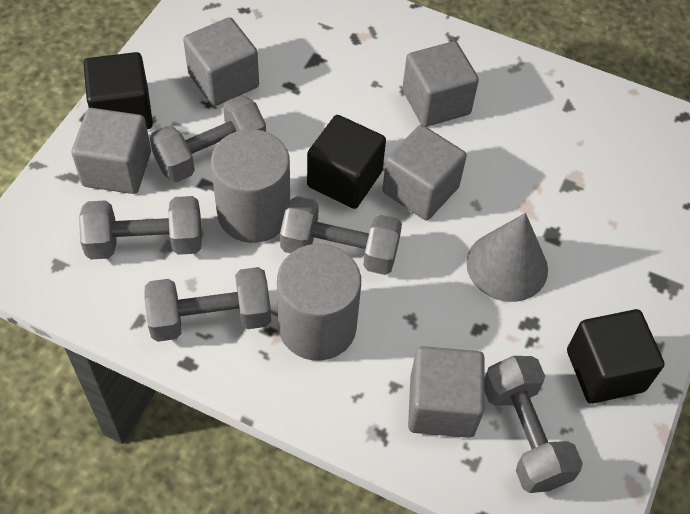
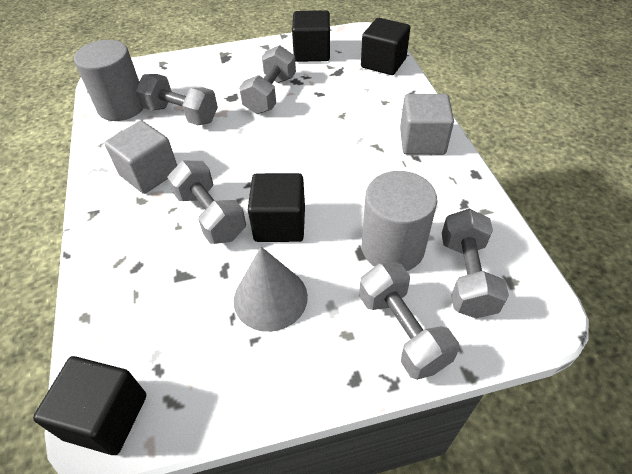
black cube: 3 -> 4
grey cube: 5 -> 2

